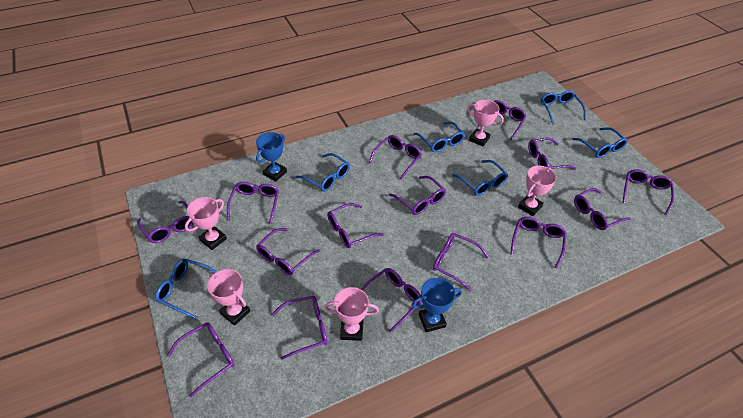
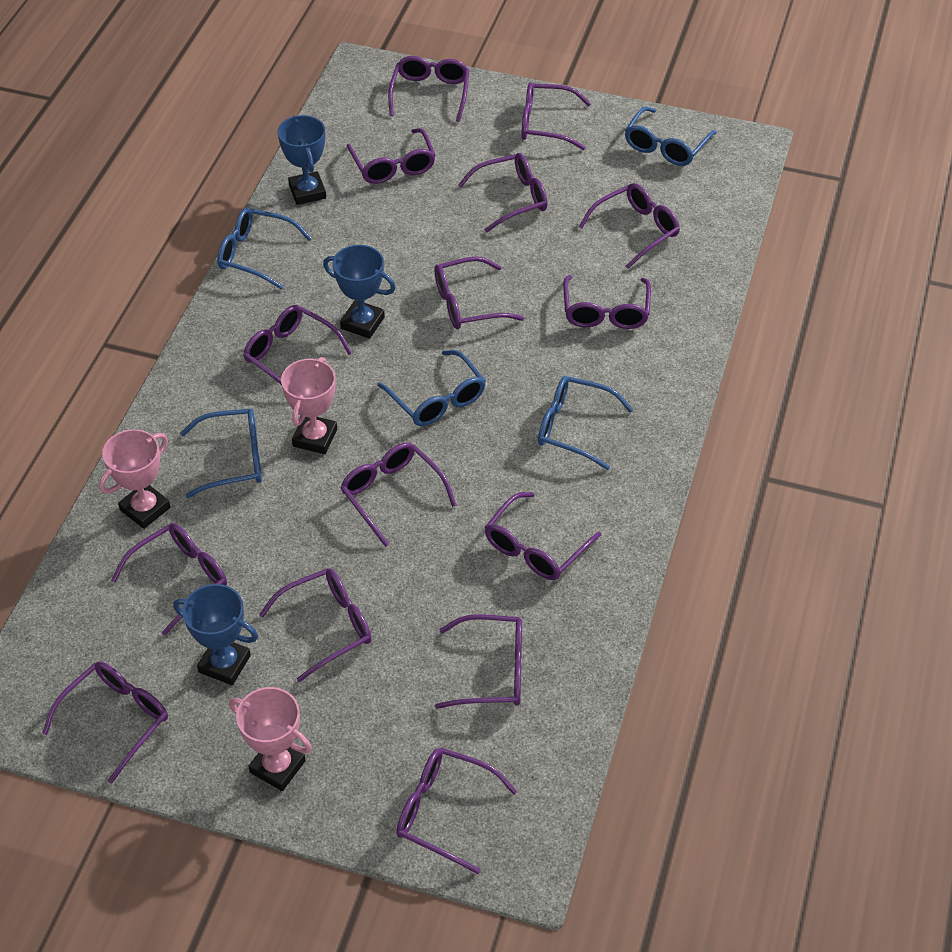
blue glasses: 6 -> 5
blue trophy: 2 -> 3
pink trophy: 5 -> 3

